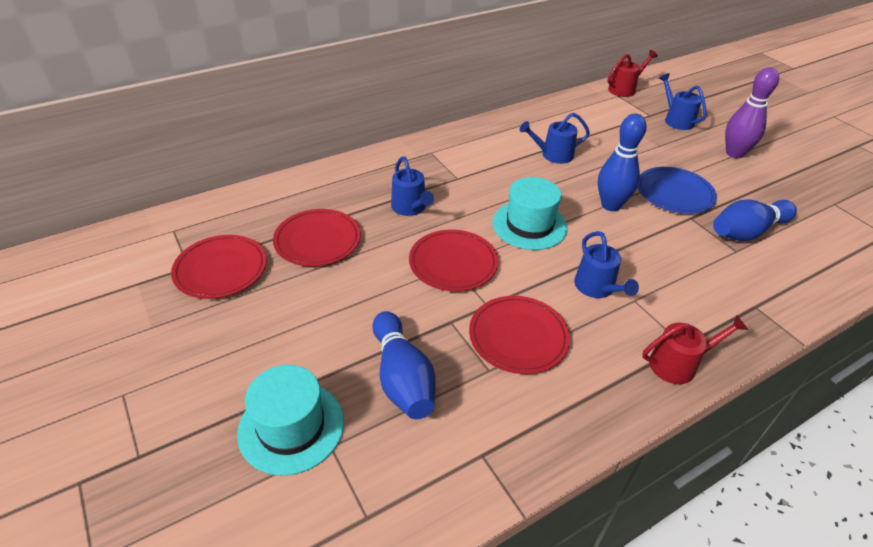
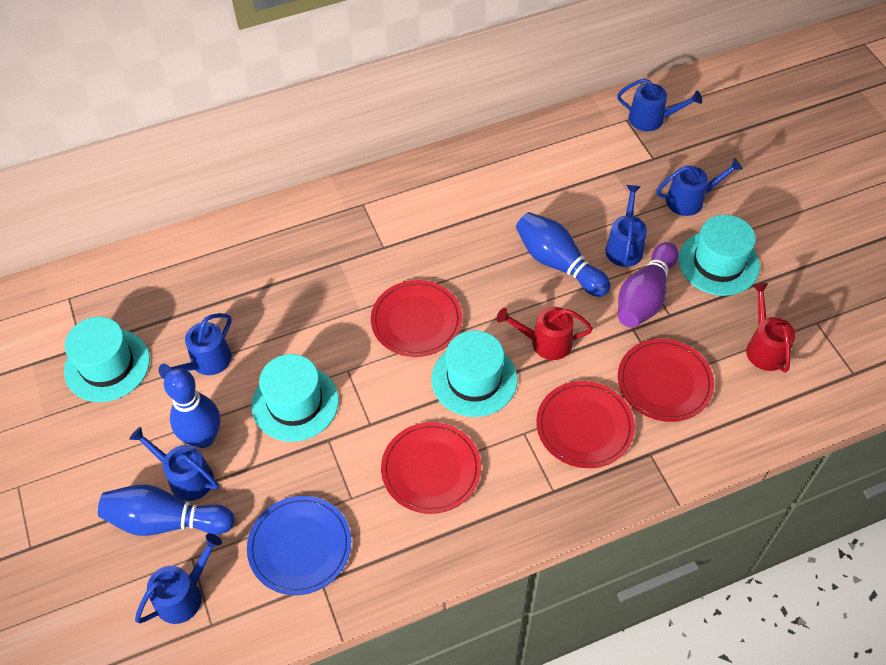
blue watering can: 4 -> 6
turquoise hat: 2 -> 4

